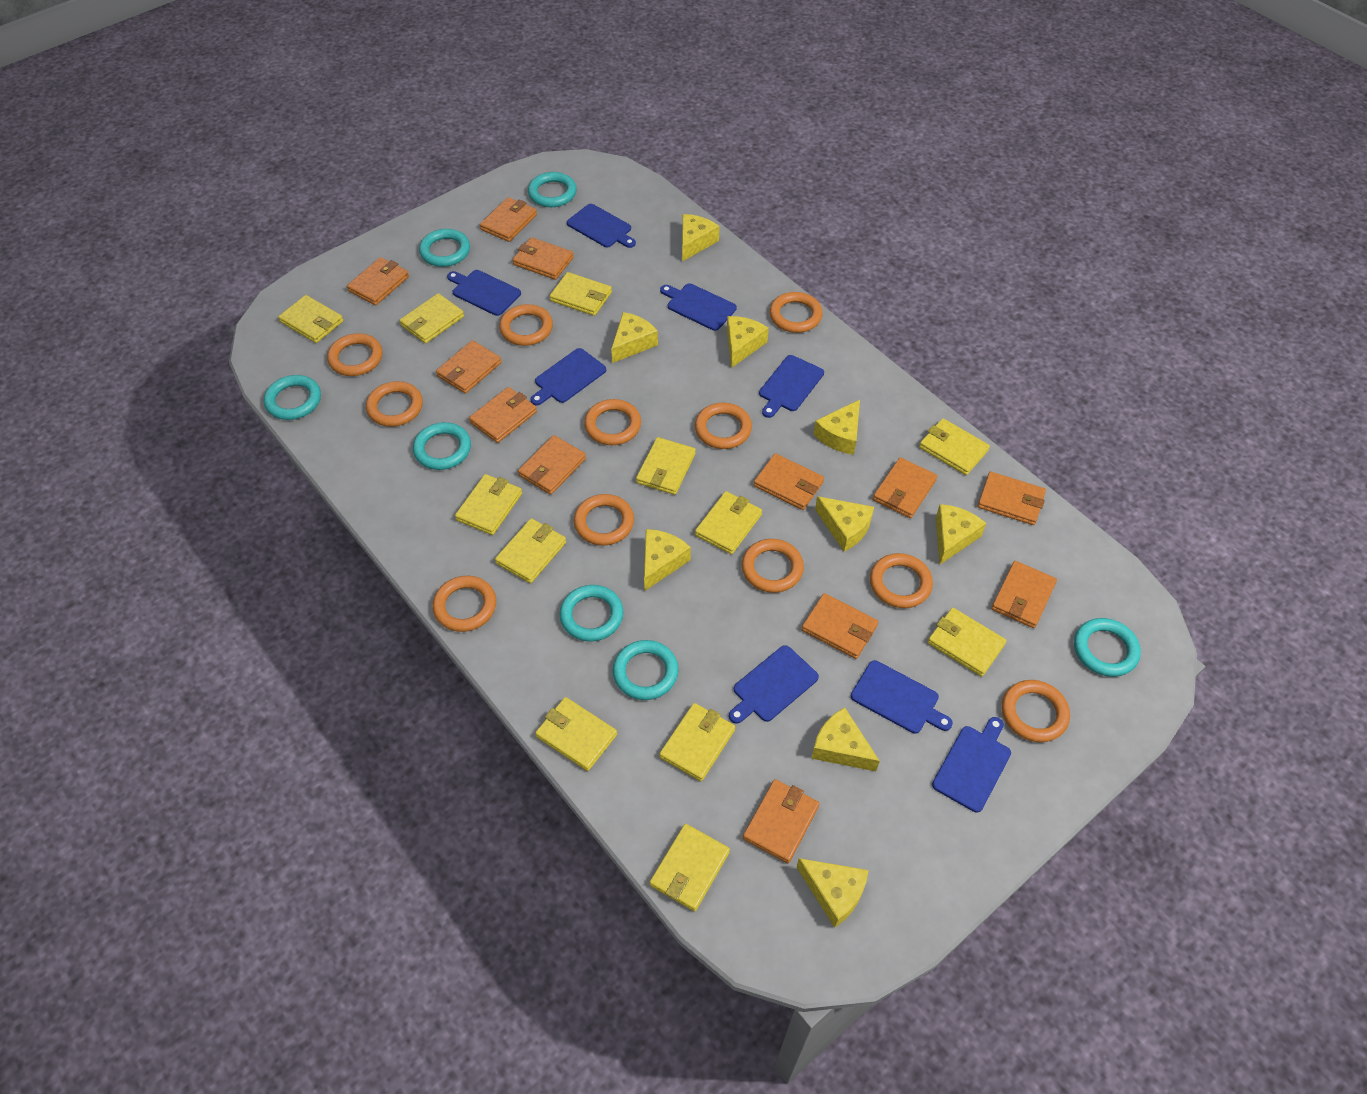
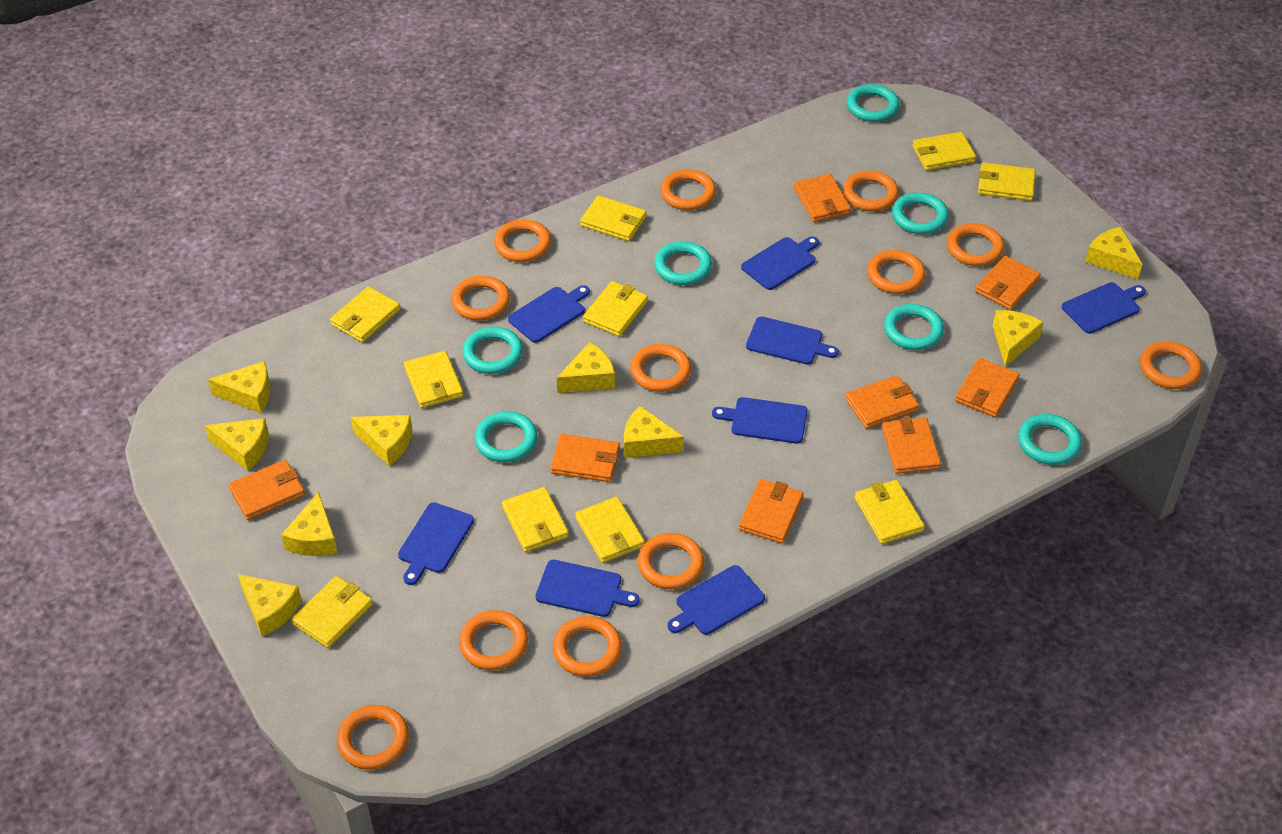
orange ring: 11 -> 12
orange wallet: 12 -> 8
yellow wallet: 12 -> 10

